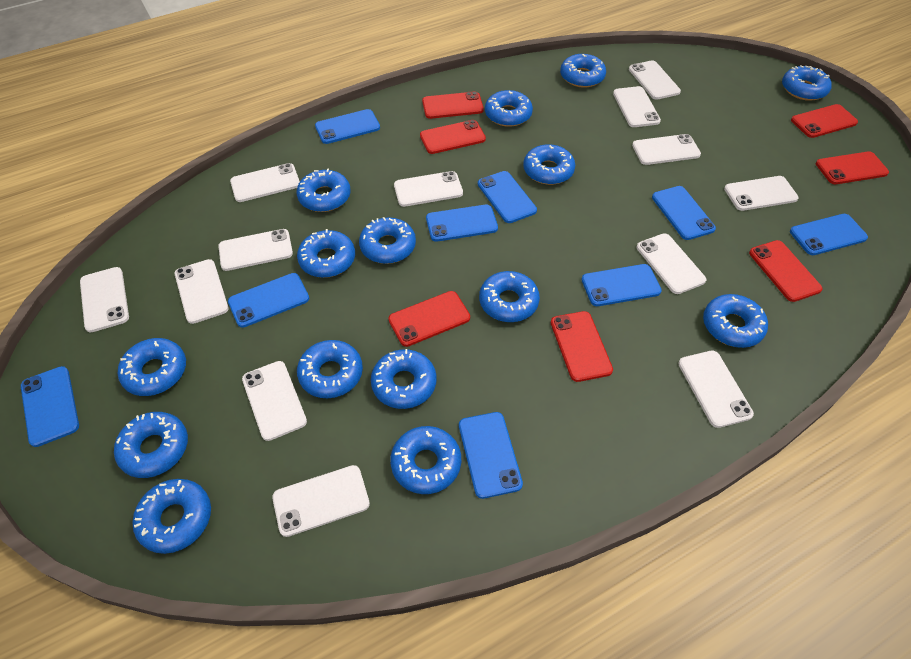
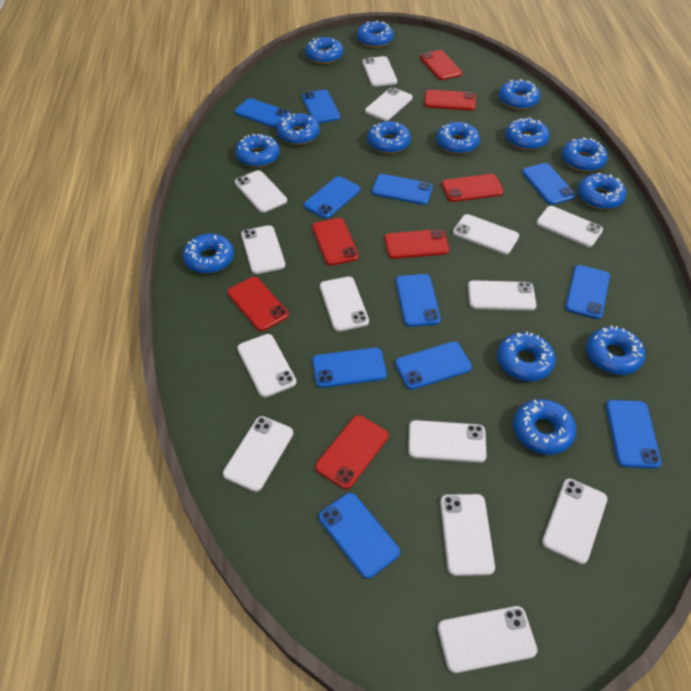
blue donut: 15 -> 14
blue phone: 9 -> 11
white phone: 13 -> 14

